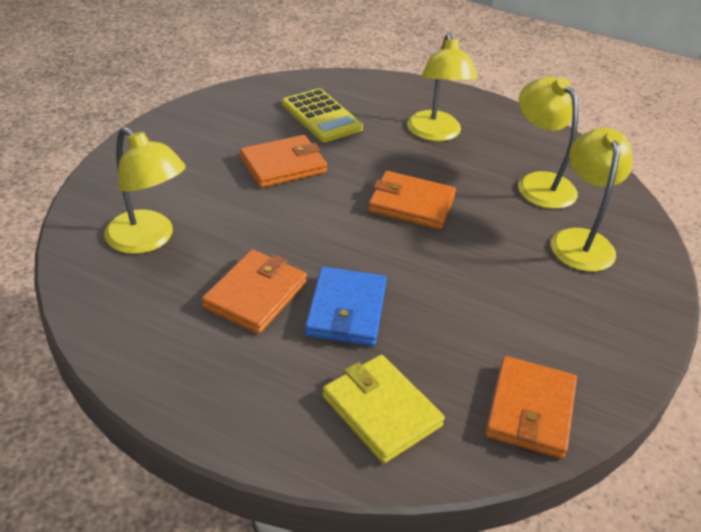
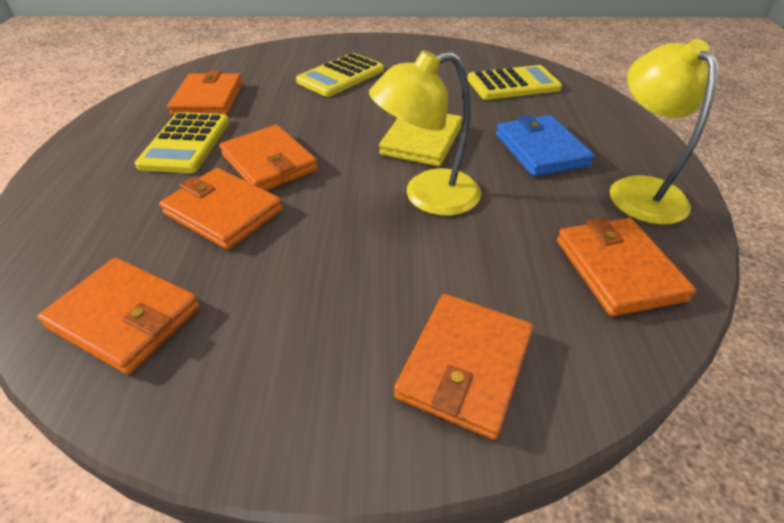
orange wallet: 4 -> 6
yellow calculator: 1 -> 3
yellow lamp: 4 -> 2

